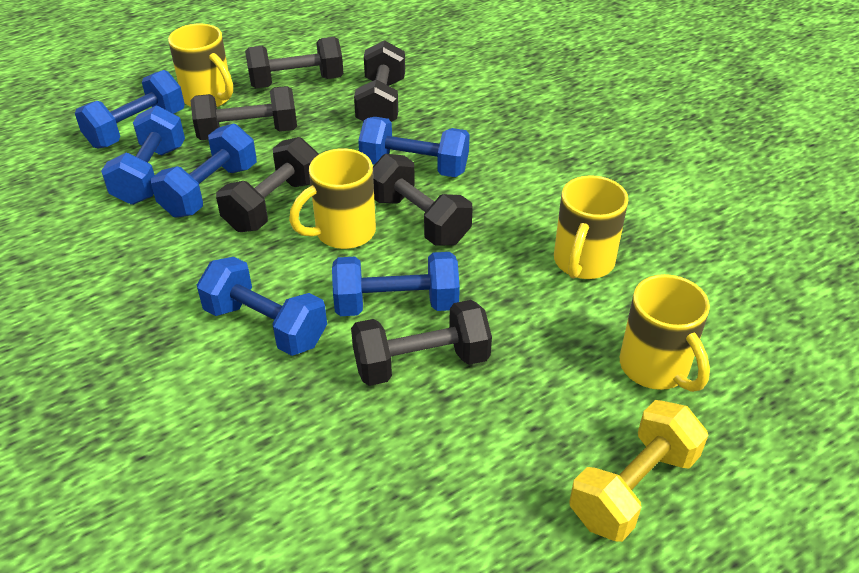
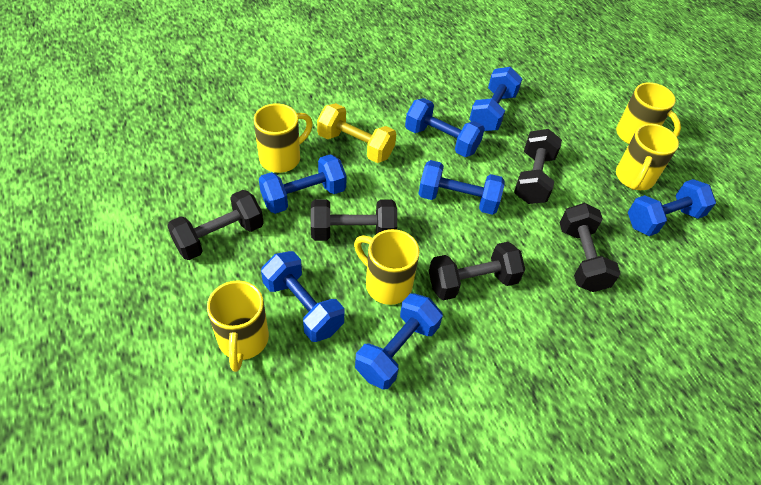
black dumbbell: 6 -> 5
blue dumbbell: 6 -> 7
yellow mug: 4 -> 5

